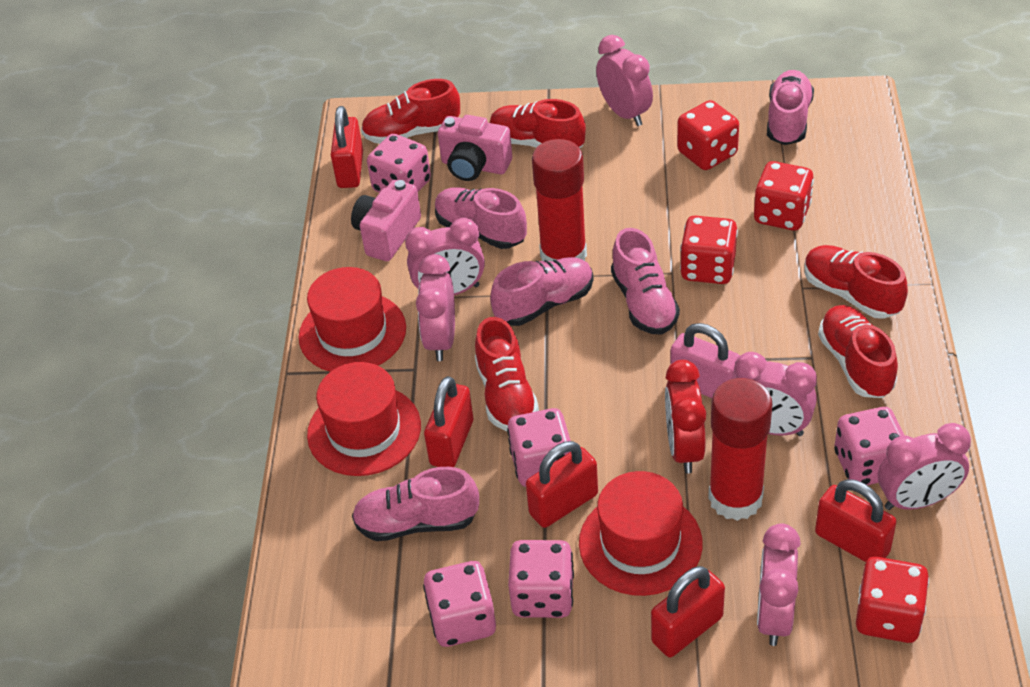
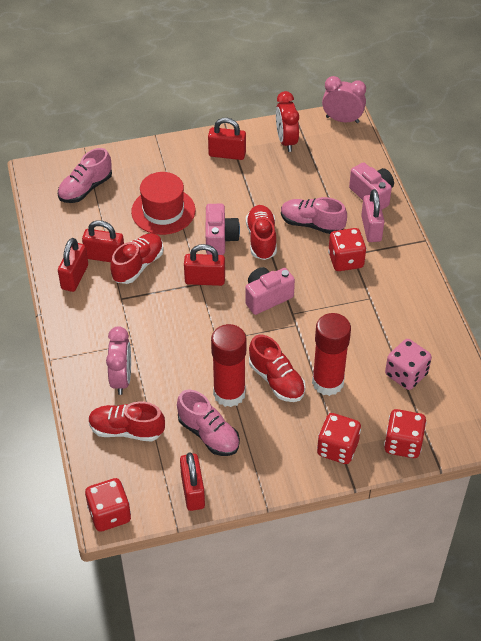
pink camera: 2 -> 3
pink clock: 6 -> 2
pink dice: 5 -> 1
pink shoe: 5 -> 3
red hat: 3 -> 1
red shoe: 5 -> 4

